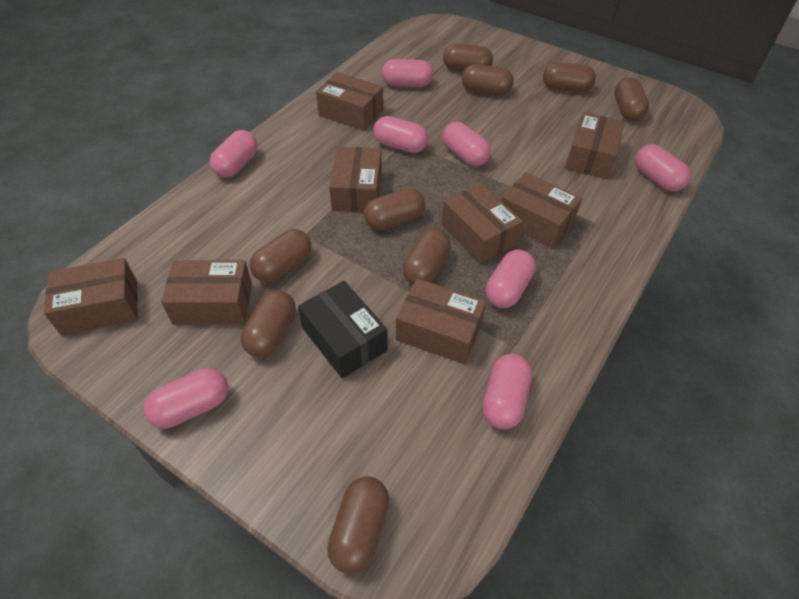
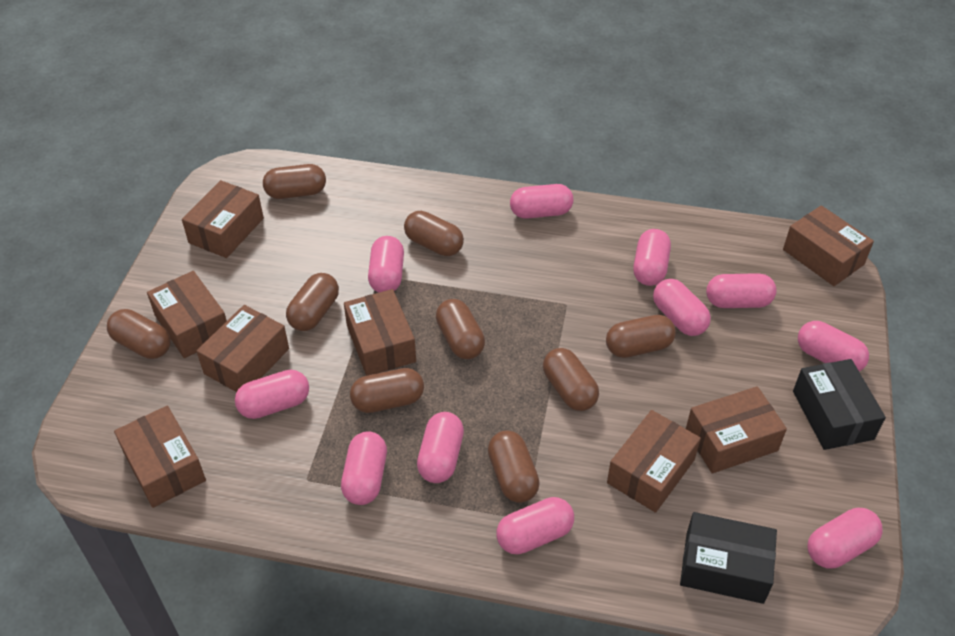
black box: 1 -> 2
pink capsule: 8 -> 11

